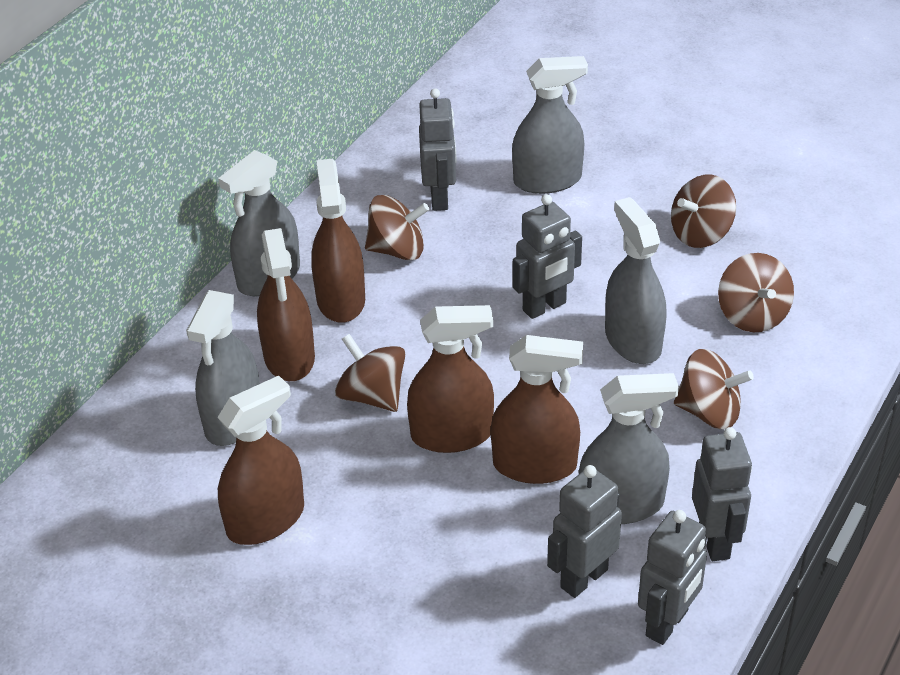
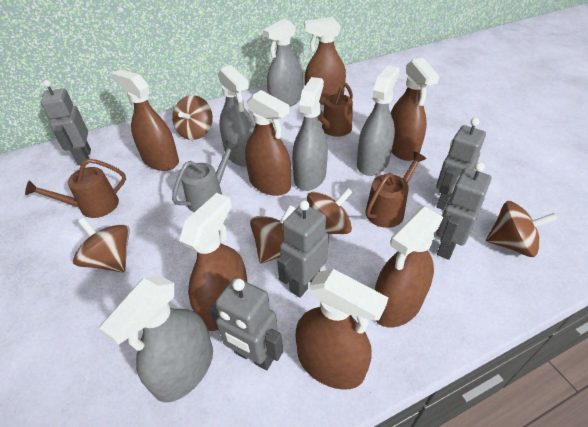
brown spray bottle: 5 -> 7
brown watering can: 0 -> 3
grey watering can: 0 -> 1

